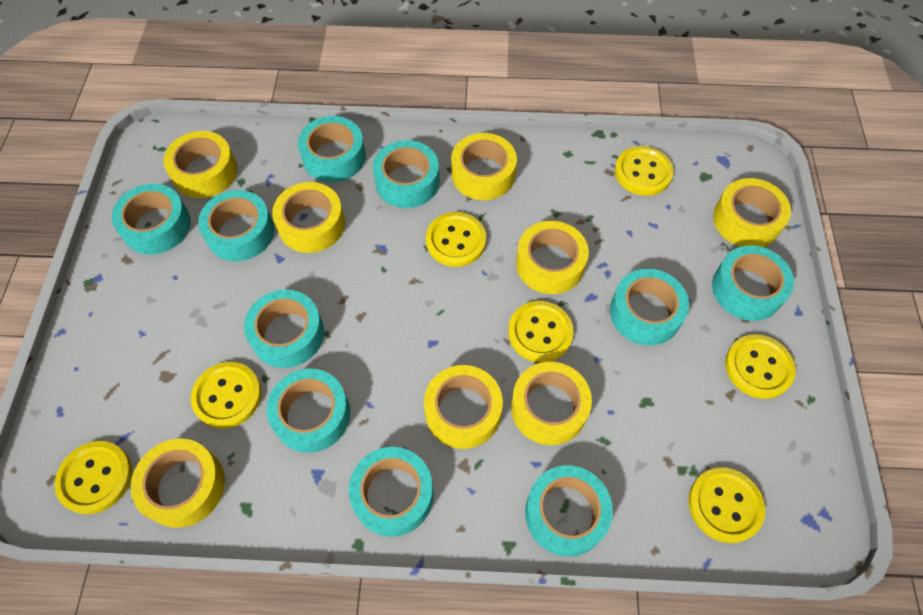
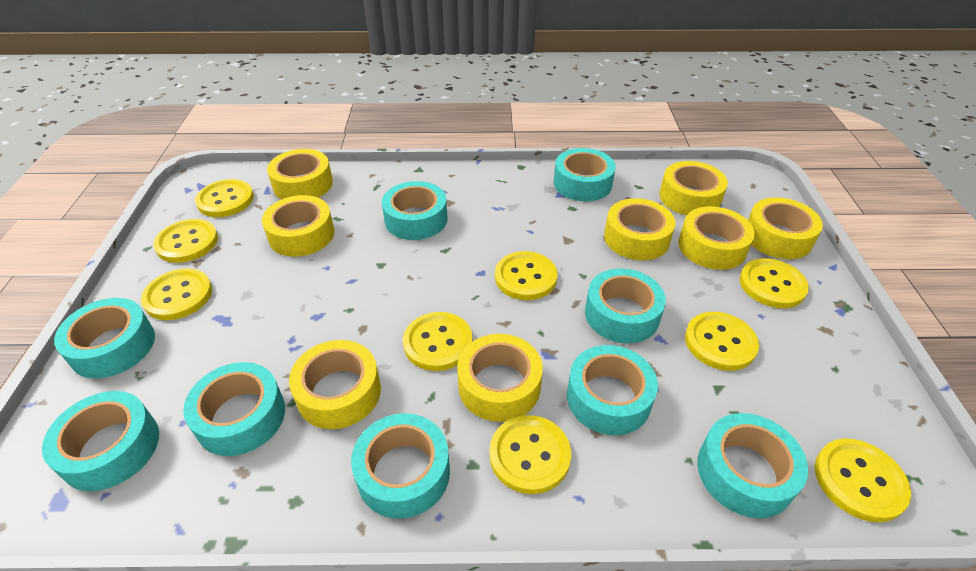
turquoise tape: 10 -> 9
yellow button: 7 -> 9

